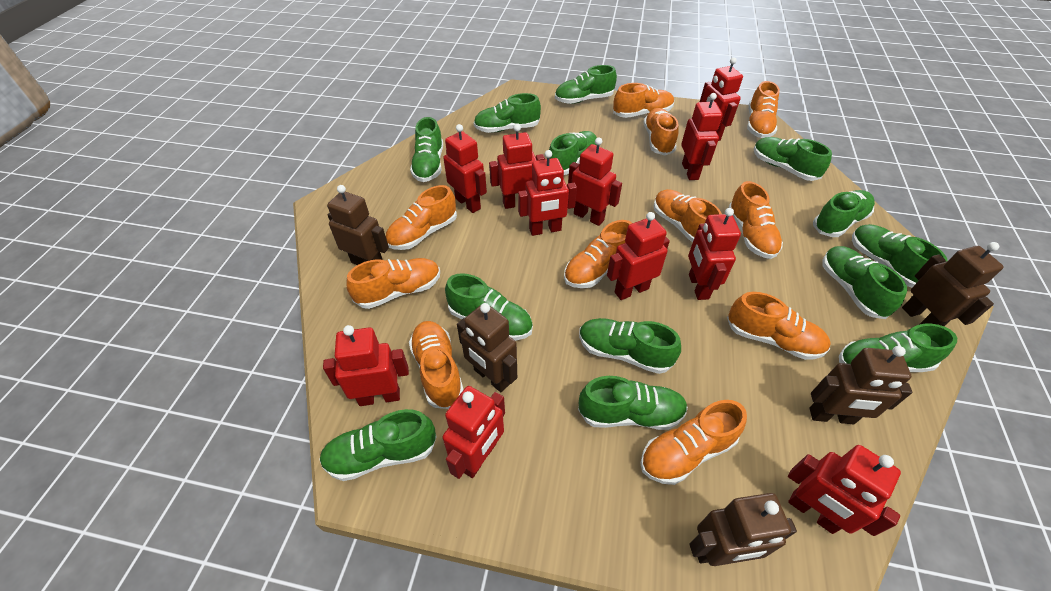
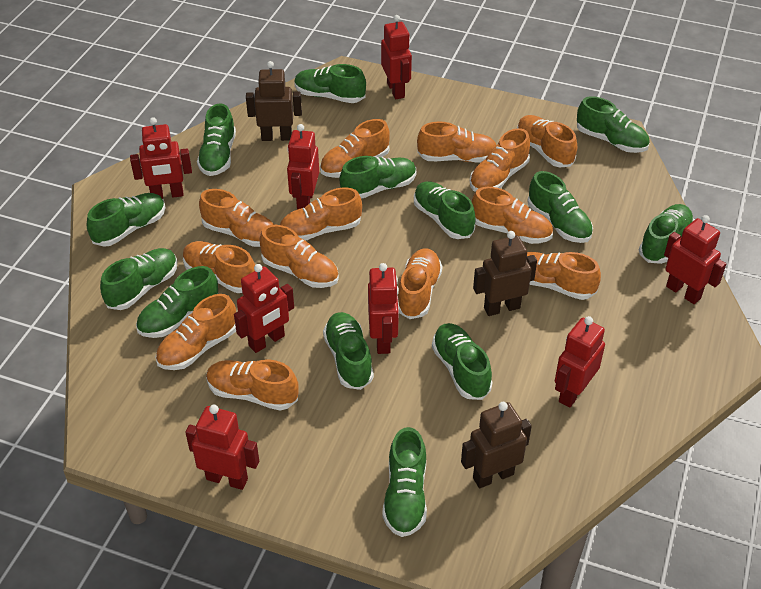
brown robot: 5 -> 3
orange shoe: 11 -> 13
red robot: 11 -> 8

